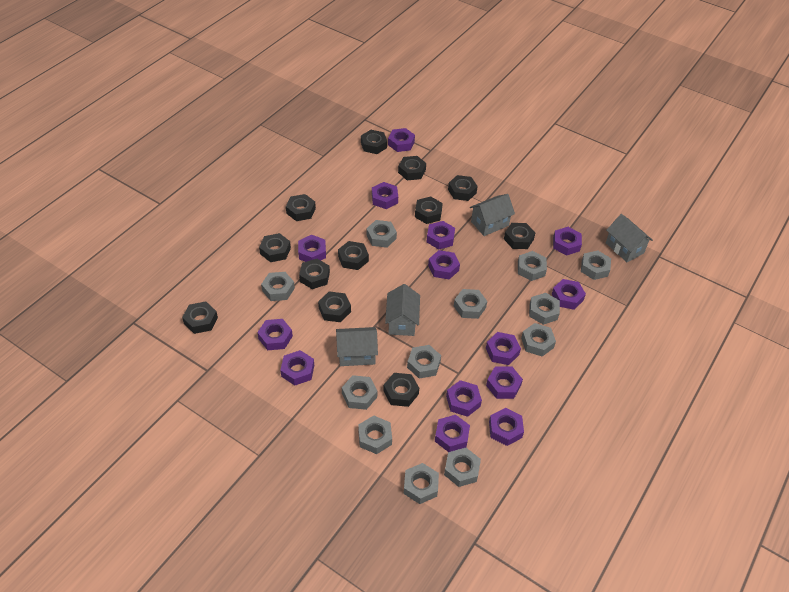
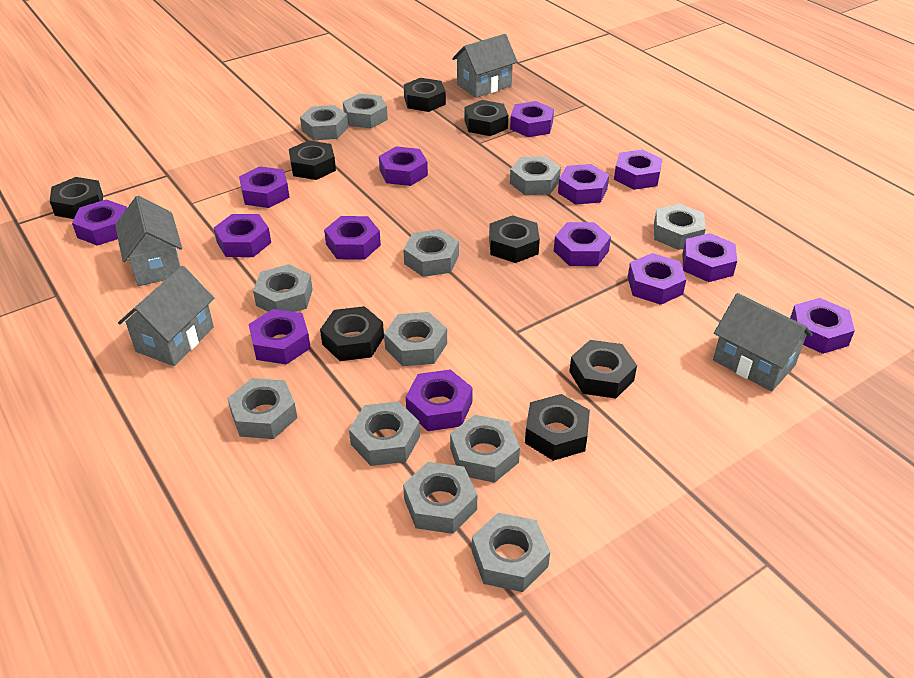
black nut: 12 -> 8

